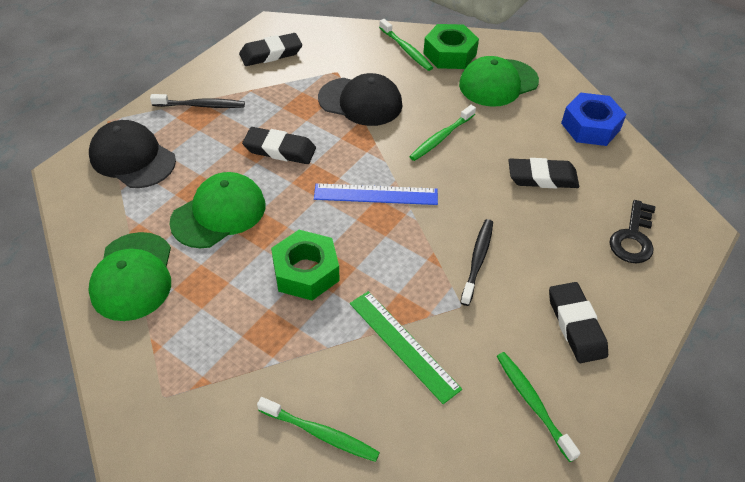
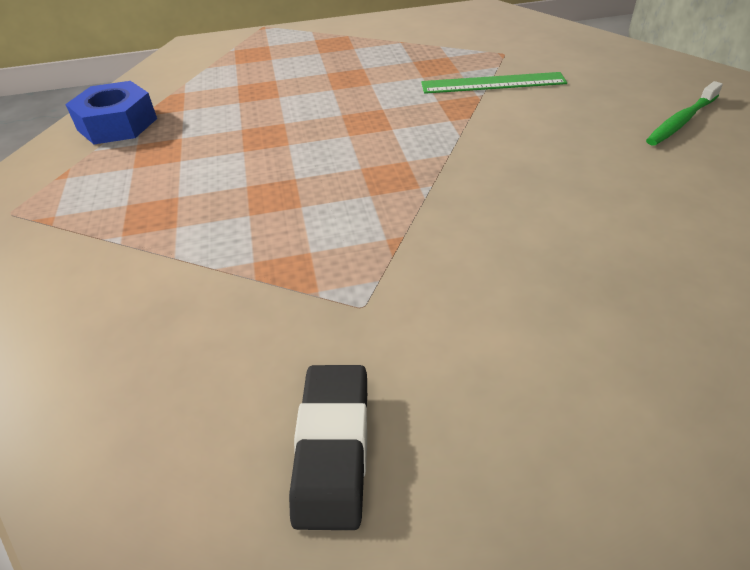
black cap: 2 -> 0
black eraser: 4 -> 1
black key: 1 -> 0
black toothbrush: 2 -> 0
blue ruler: 1 -> 0
green cap: 3 -> 0
green nut: 2 -> 0
green toothbrush: 4 -> 1

